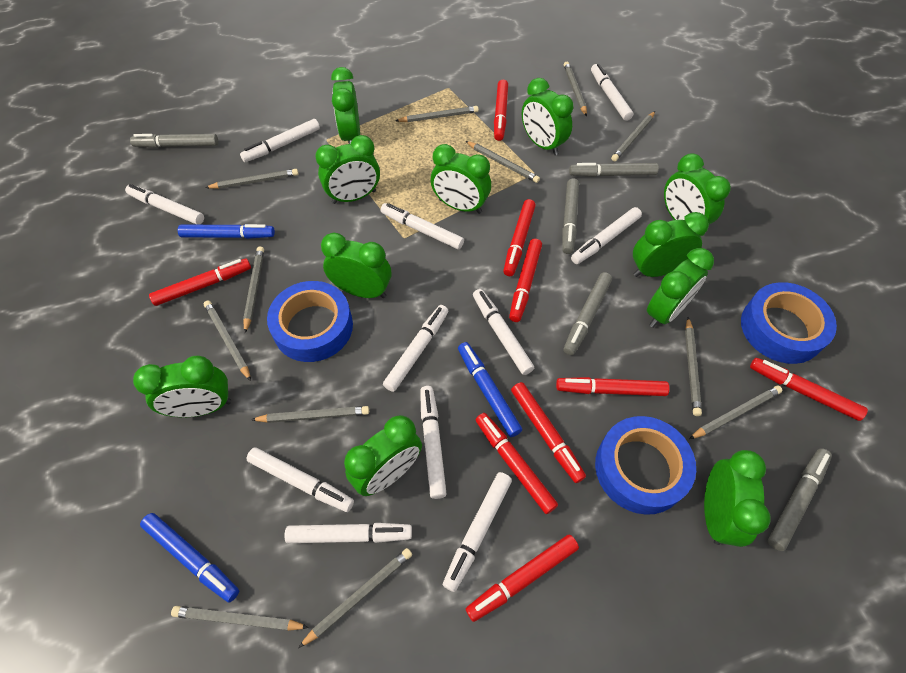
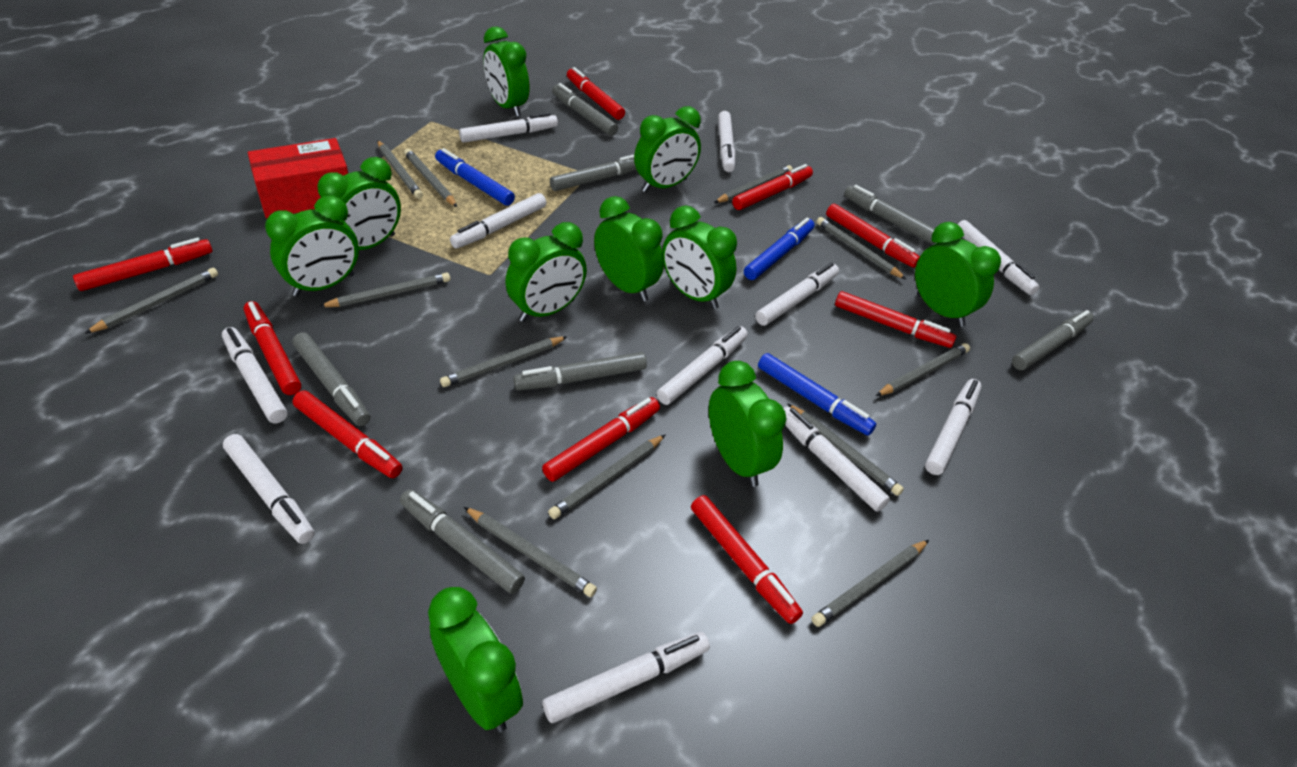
blue tape: 3 -> 0
green clock: 11 -> 10
grey marker: 5 -> 7
red box: 0 -> 1

